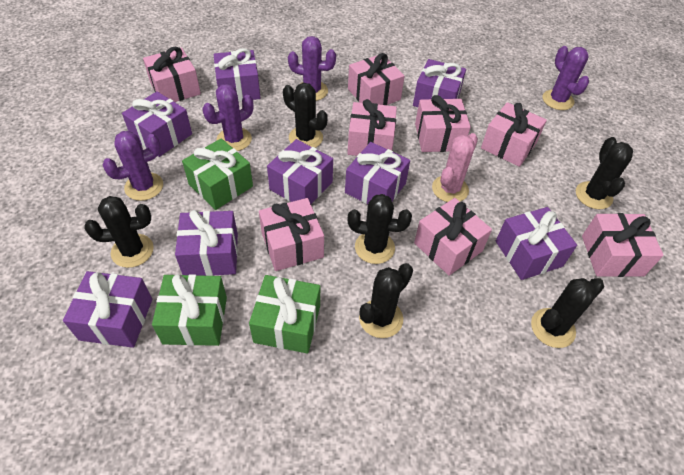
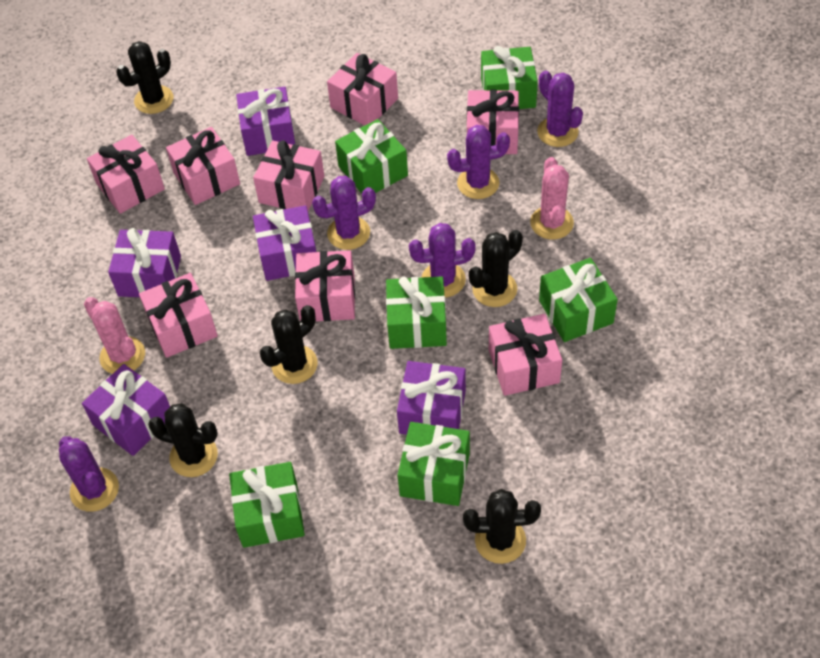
black cactus: 6 -> 5
green gift: 3 -> 6
pink cactus: 1 -> 2
purple cactus: 4 -> 5
purple gift: 8 -> 5

